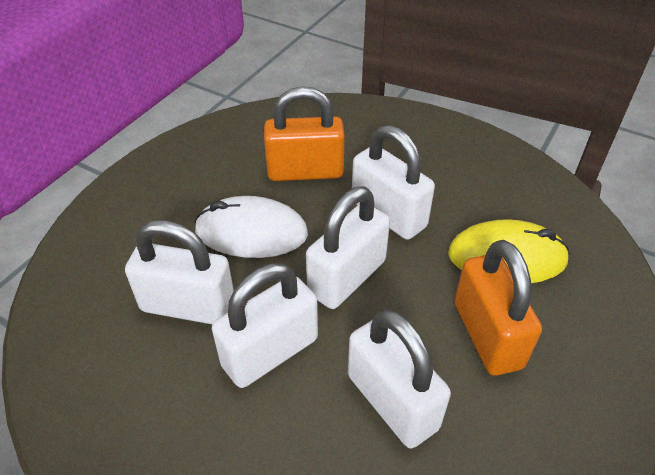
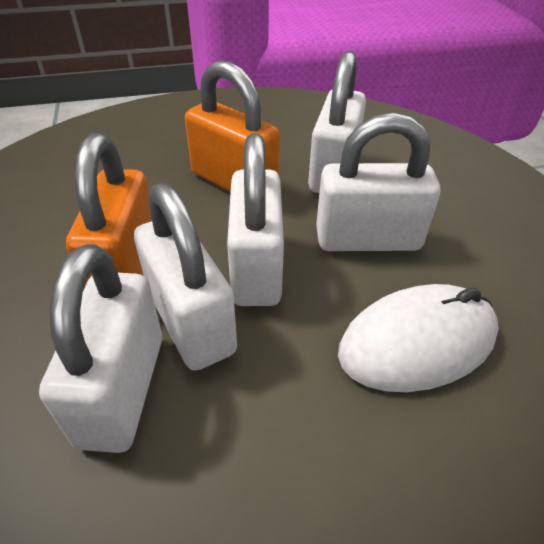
yellow mouse: 1 -> 0

